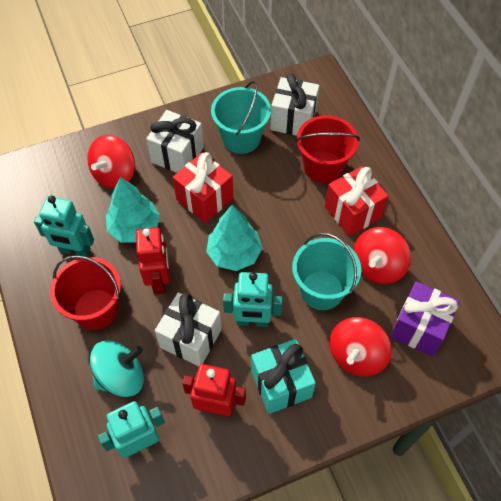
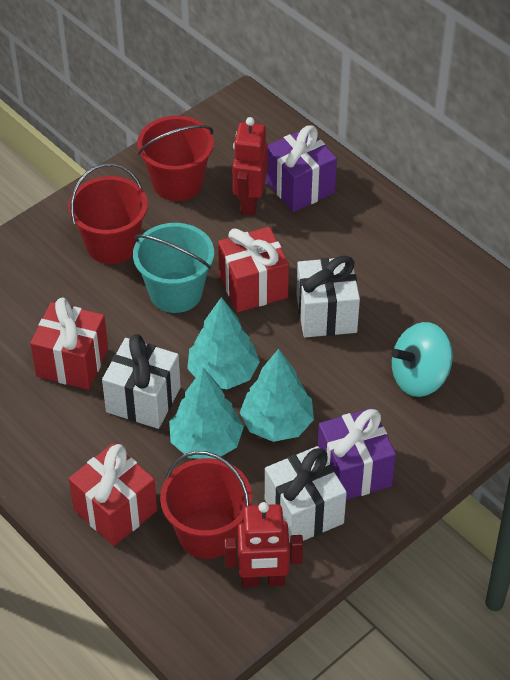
purple gift: 1 -> 2
red bucket: 2 -> 3
red gift: 2 -> 3
red spinning top: 3 -> 0
turquoise bucket: 2 -> 1
turquoise gift: 1 -> 0
turquoise robot: 3 -> 0
turquoise tree: 2 -> 3

